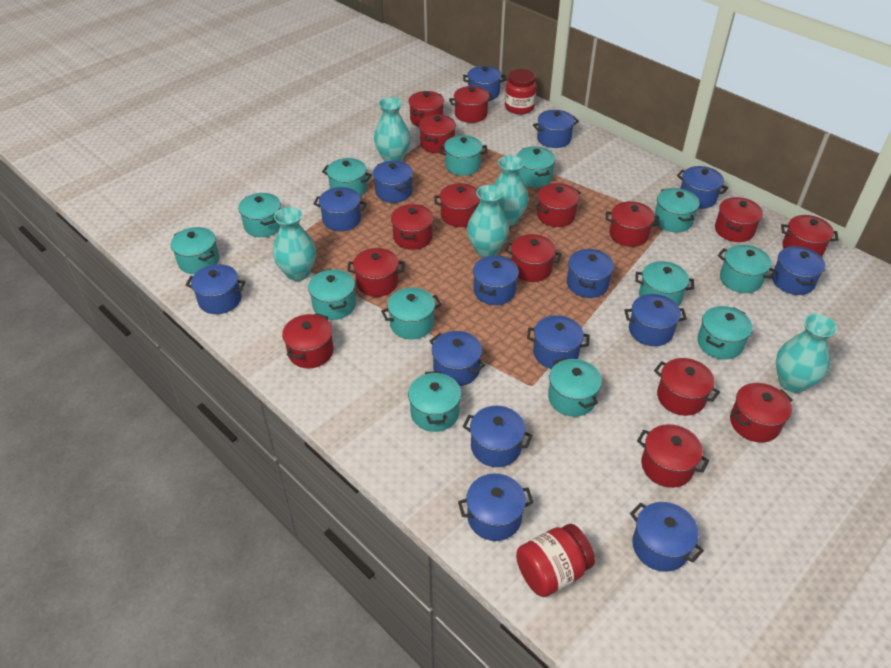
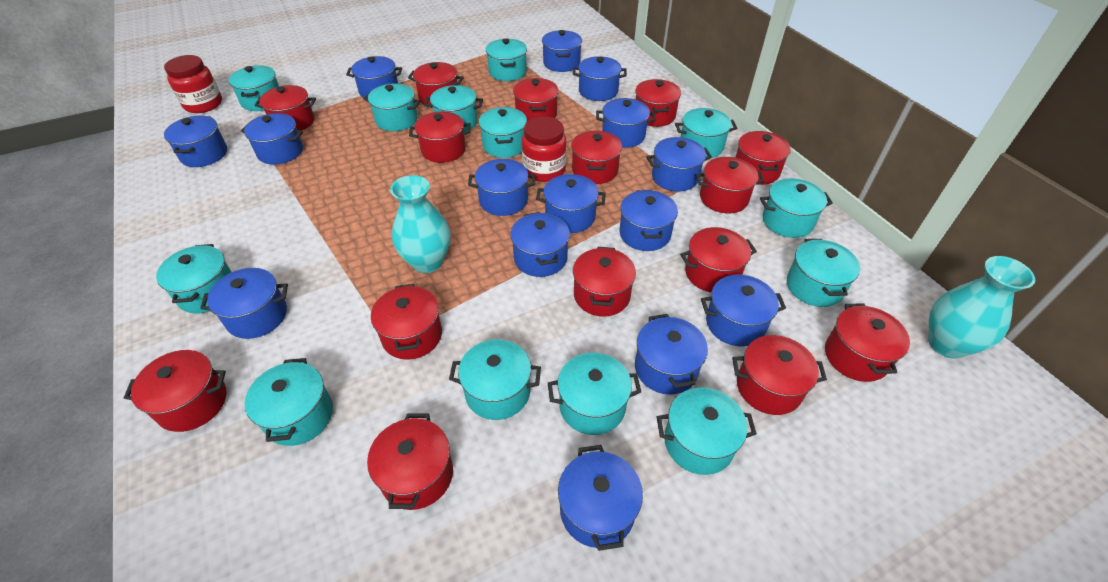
turquoise vase: 5 -> 2

